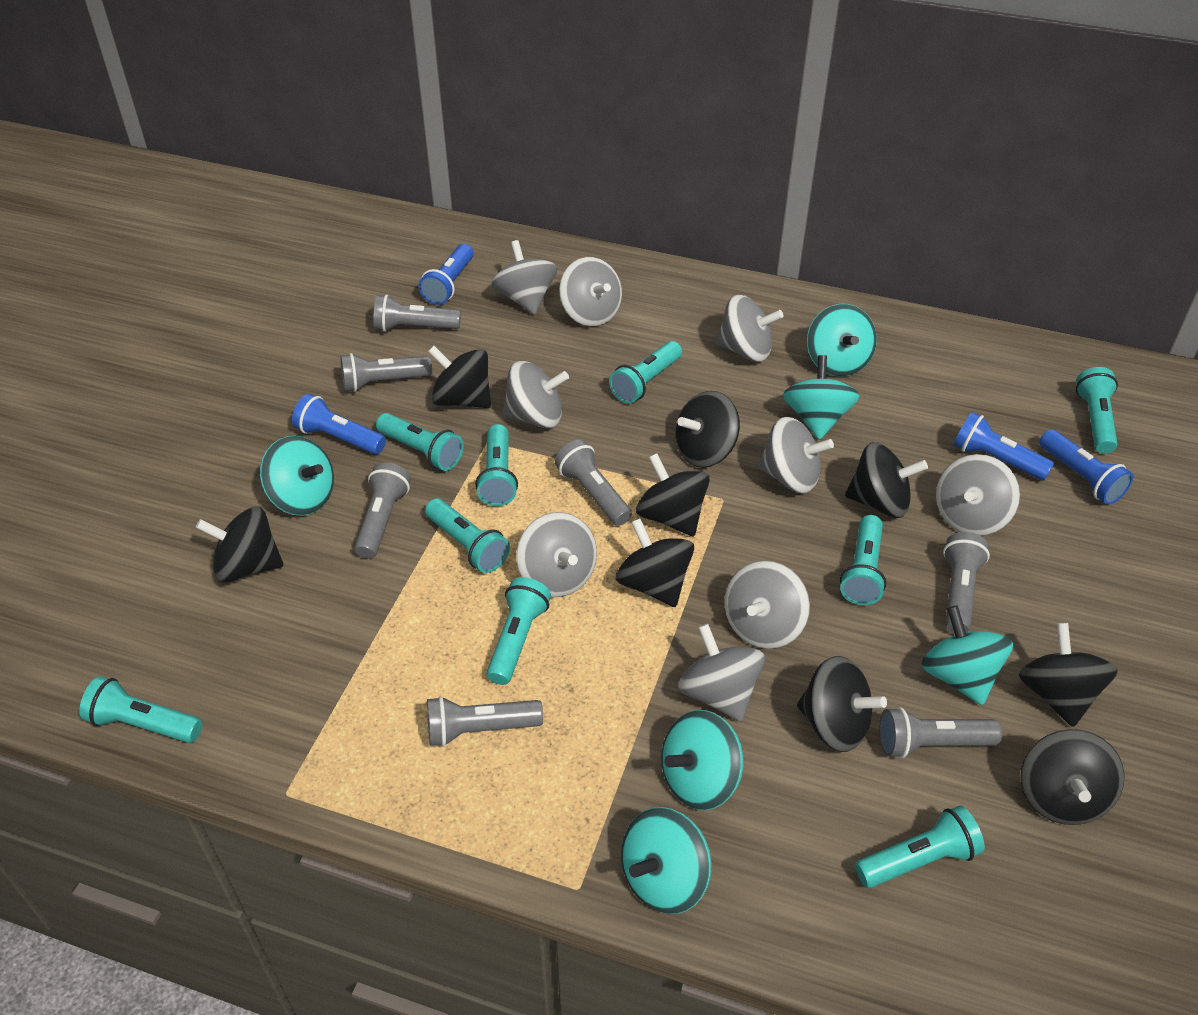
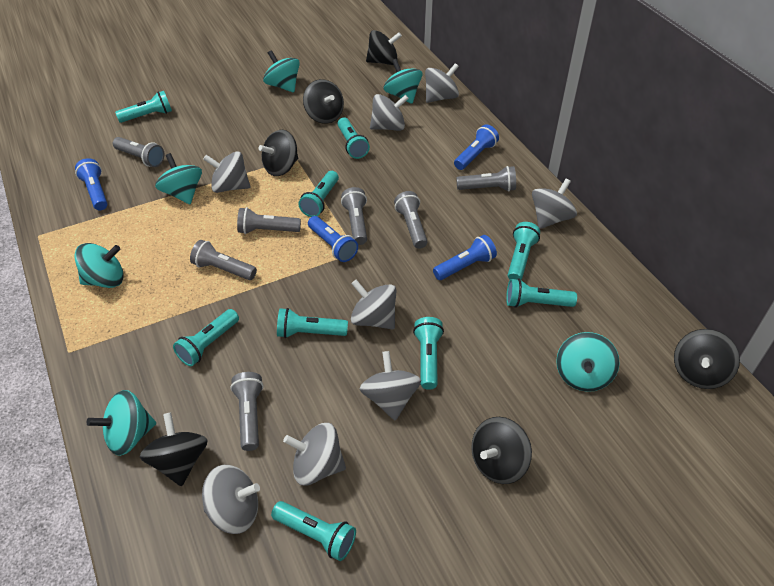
black spinning top: 9 -> 6
grey spinning top: 9 -> 8

